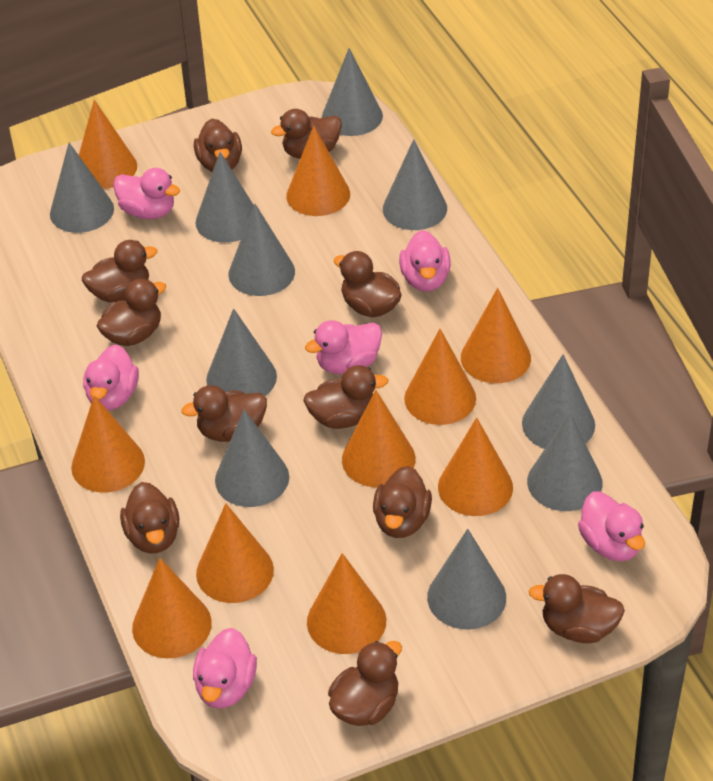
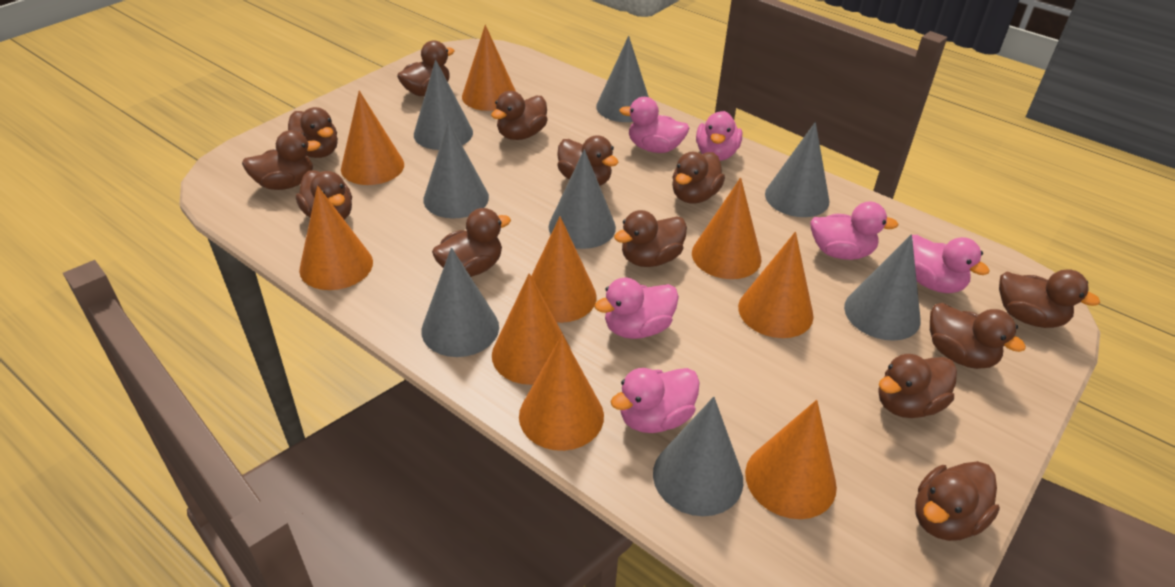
brown duck: 11 -> 13
grey cone: 10 -> 8
orange cone: 10 -> 9

